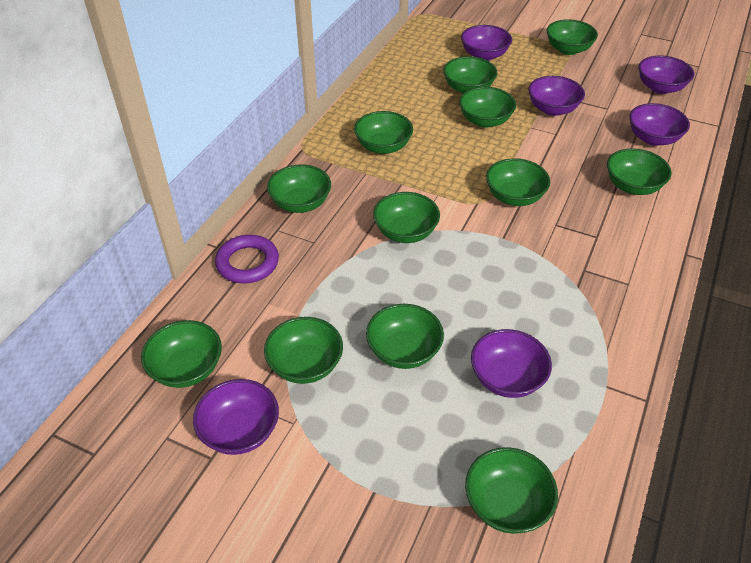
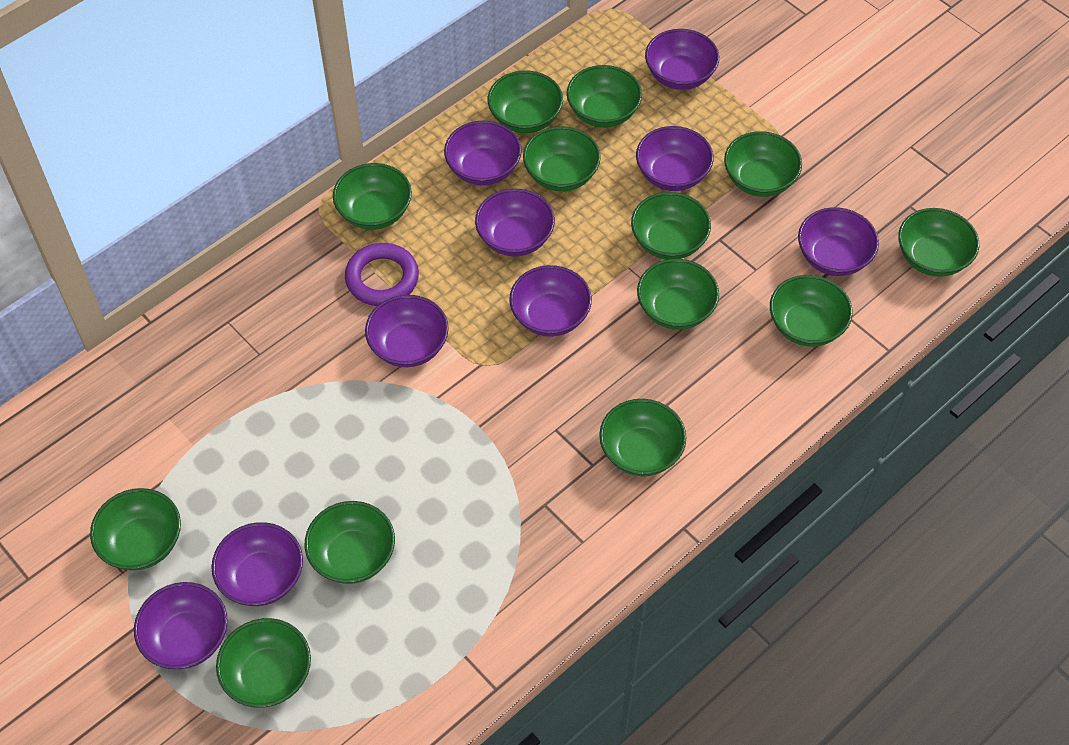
green bowl: 12 -> 13
purple bowl: 6 -> 9

